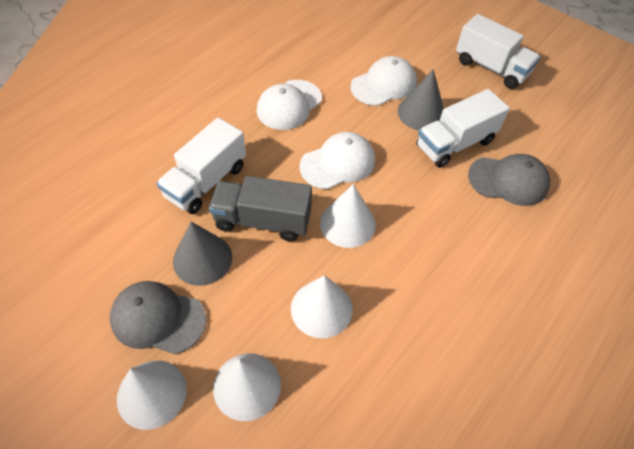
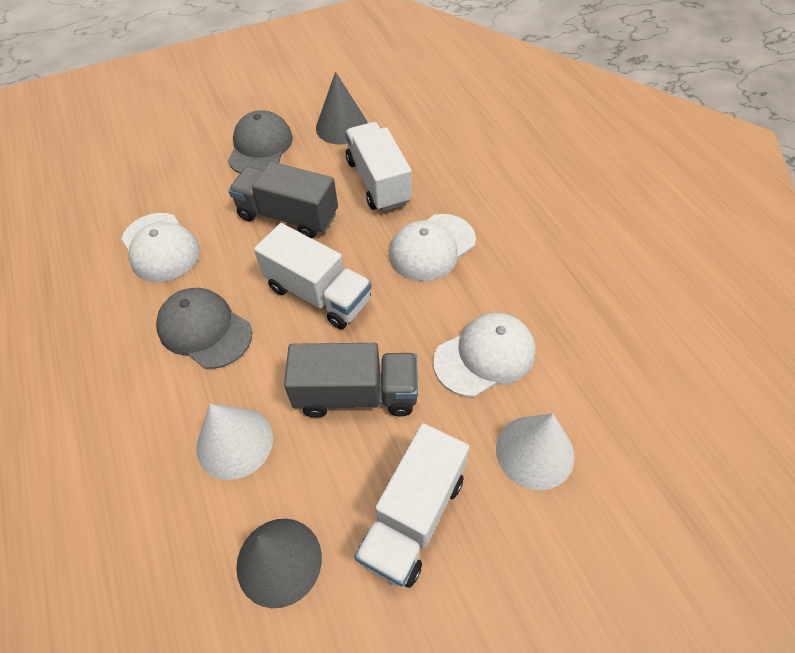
grey truck: 1 -> 2
white cone: 4 -> 2

